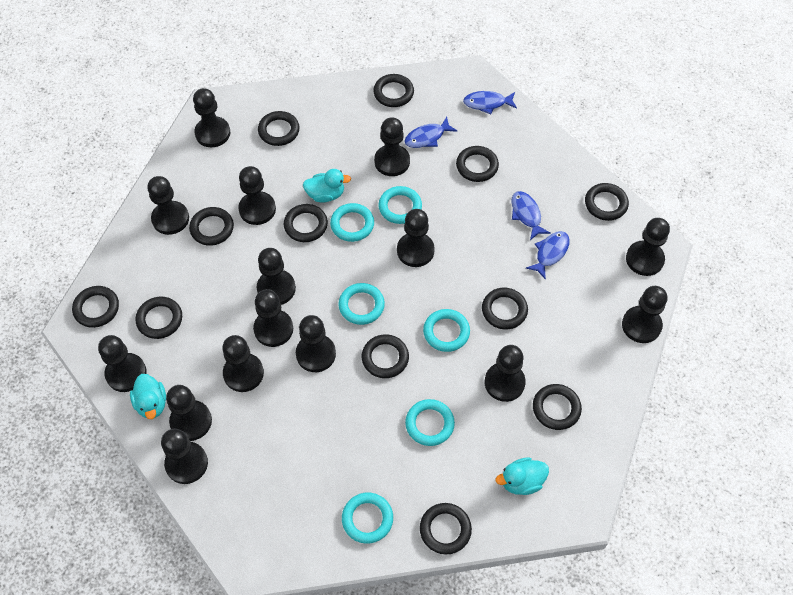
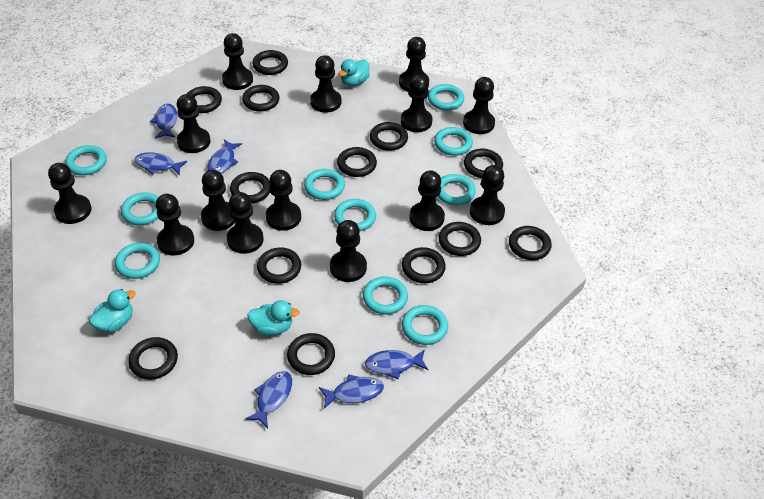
black pawn: 15 -> 14
black ring: 12 -> 13
blue fish: 4 -> 6
turquoise ring: 6 -> 10

